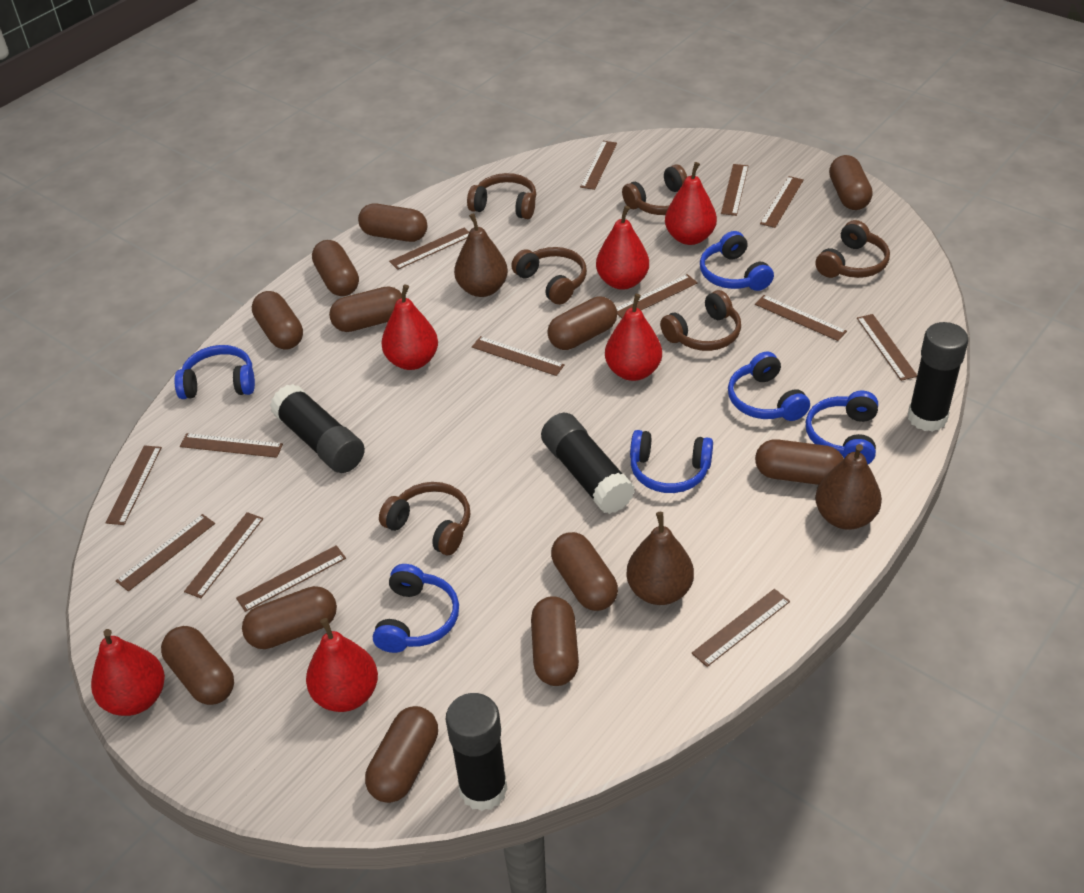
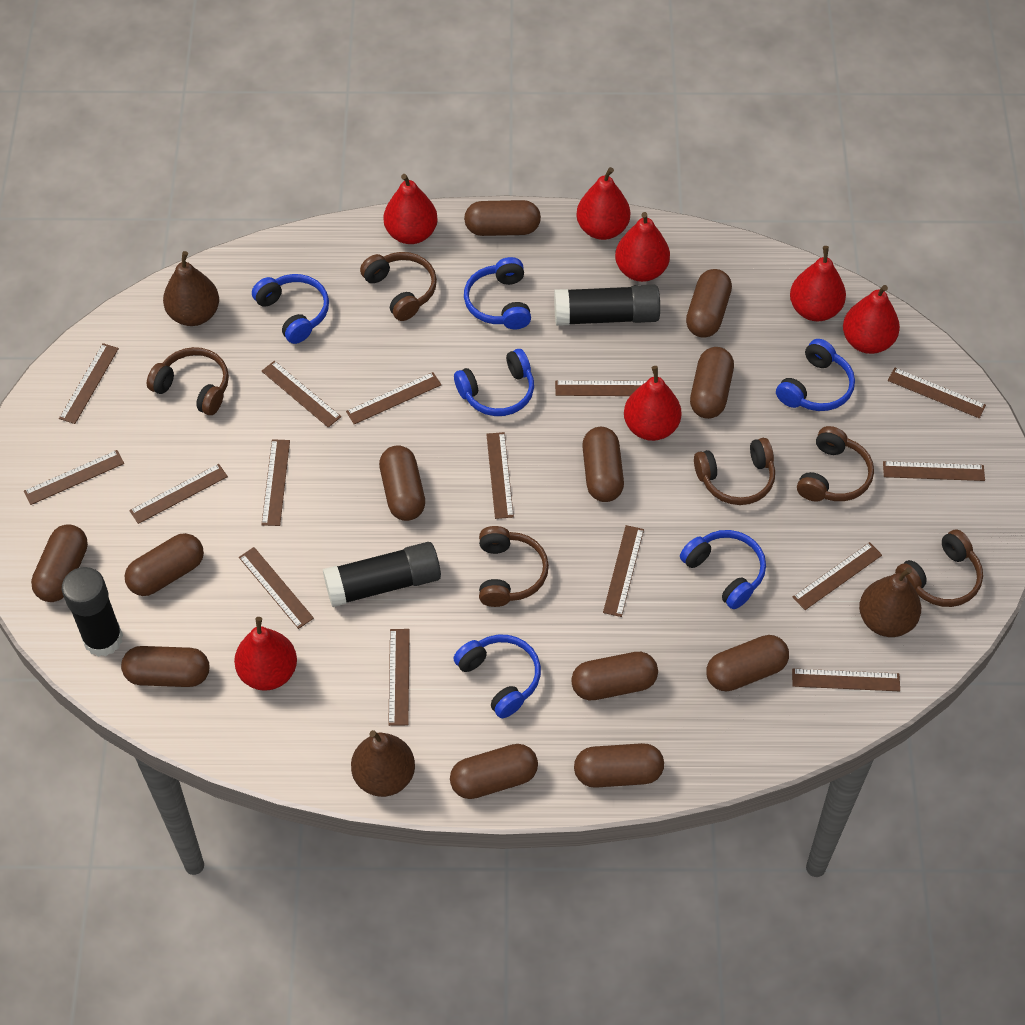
black glue stick: 4 -> 3
brown ruler: 14 -> 15
red pear: 6 -> 7

